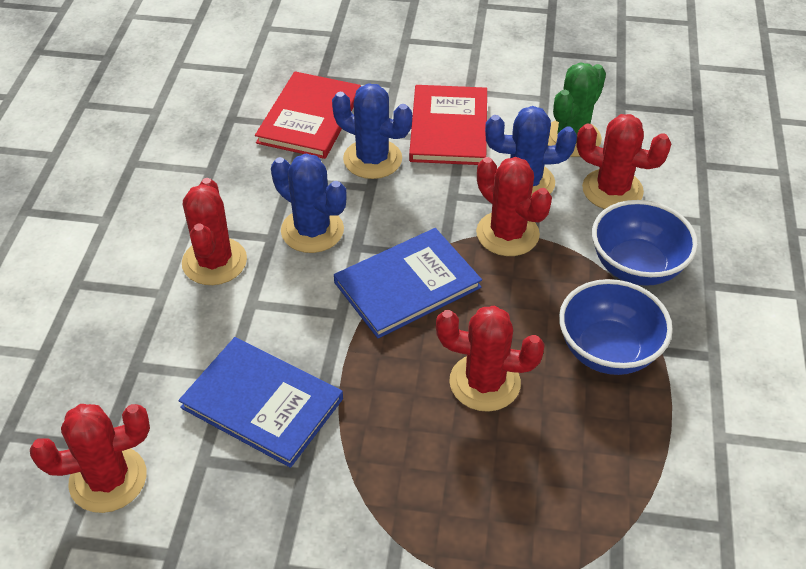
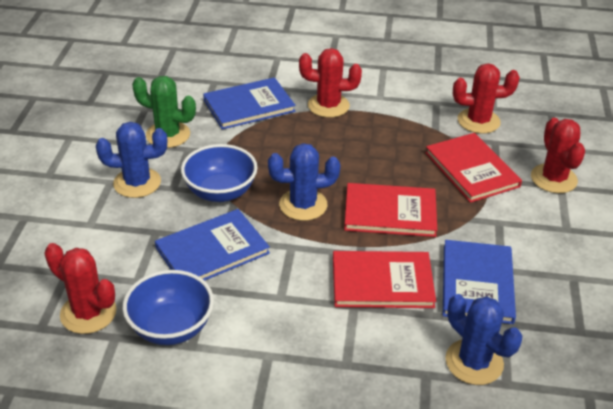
blue book: 2 -> 3
red book: 2 -> 3
red cactus: 5 -> 4

